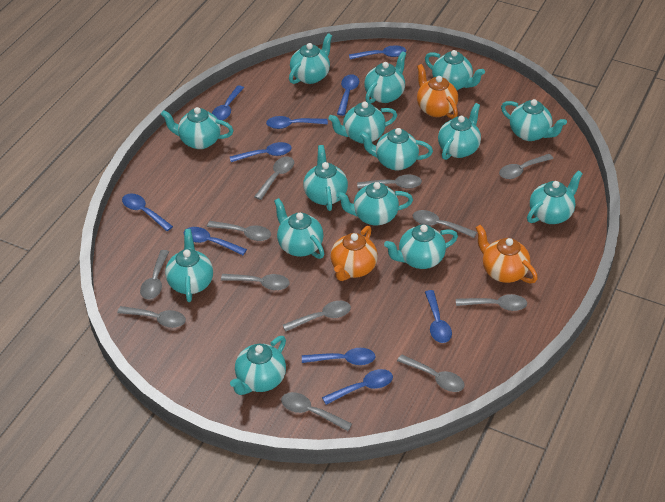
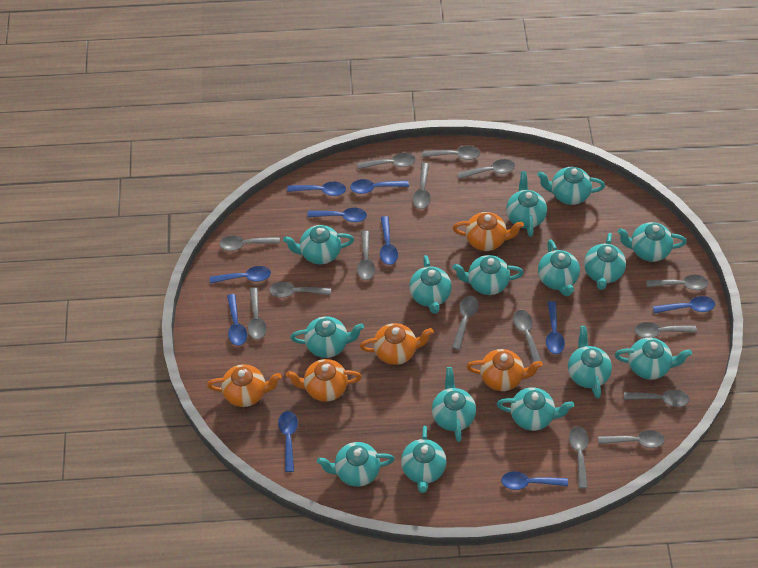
grey spoon: 12 -> 15
orange teapot: 3 -> 5

